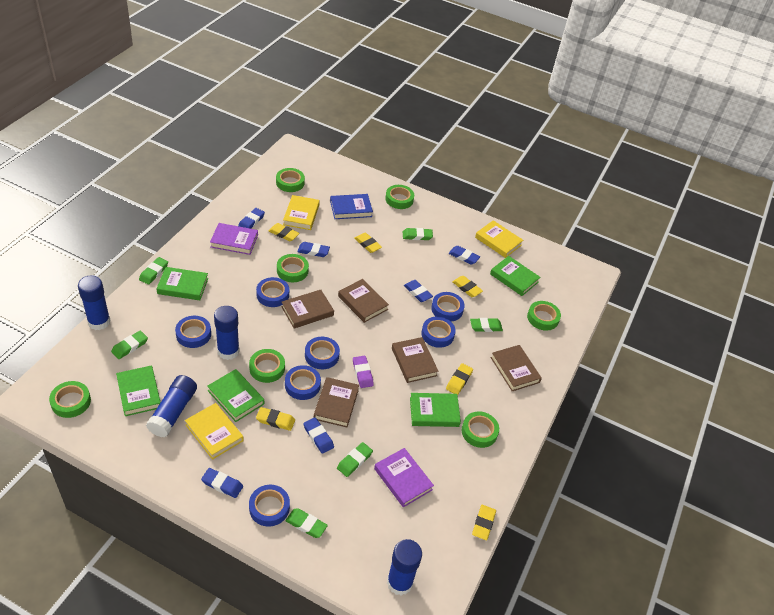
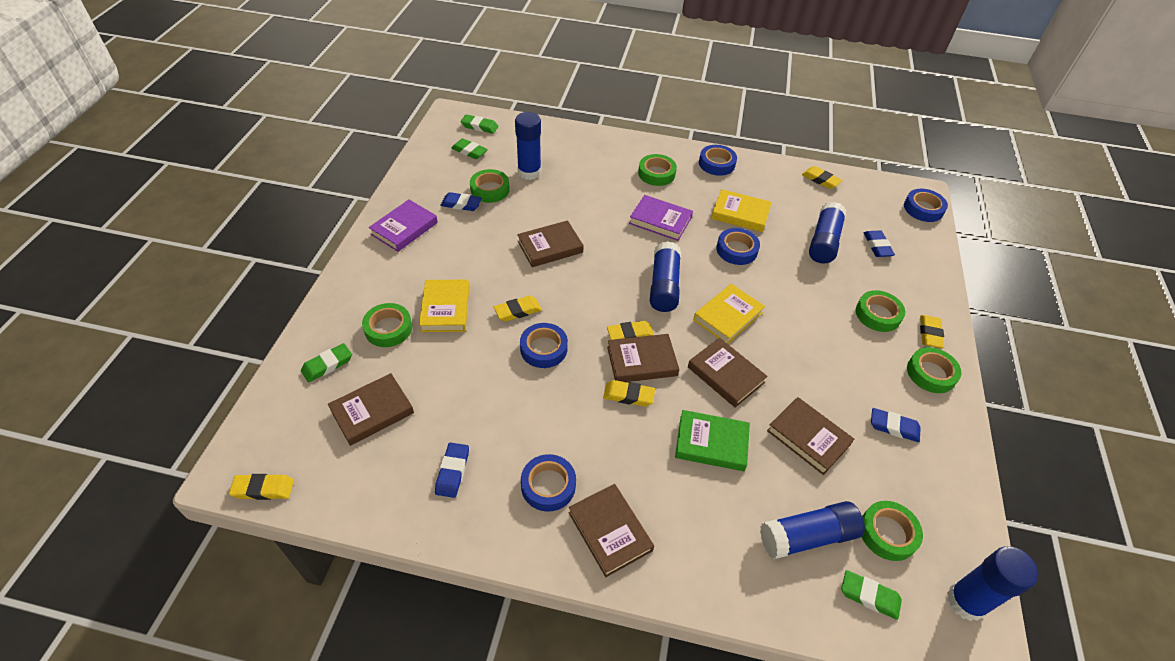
blue book: 1 -> 0
blue eraser: 6 -> 4
blue glue stick: 4 -> 5
blue tape: 7 -> 5
brown book: 5 -> 6
green book: 5 -> 1
green eraser: 6 -> 4
green tape: 7 -> 6
purple eraser: 1 -> 0

